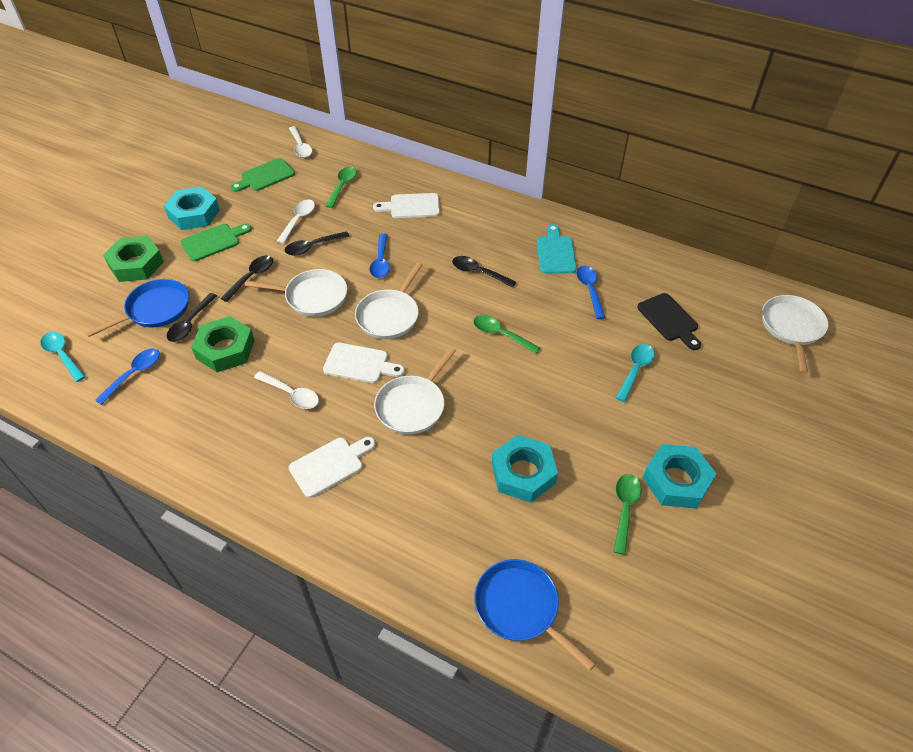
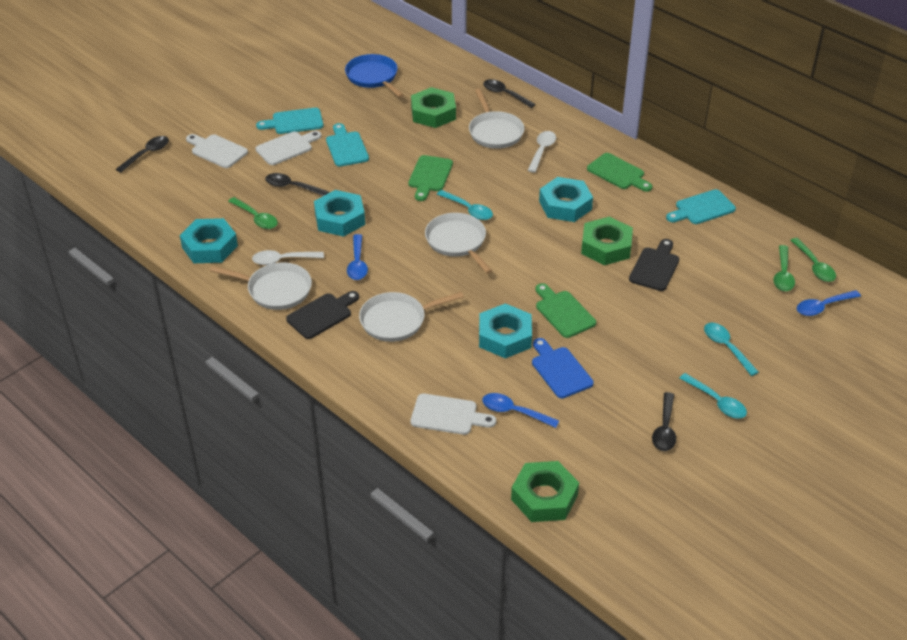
black cutting board: 1 -> 2
blue cutting board: 0 -> 1
blue pan: 2 -> 1
green cutting board: 2 -> 3
green nut: 2 -> 3
turquoise cutting board: 1 -> 3
turquoise nut: 3 -> 4
turquoise spoon: 2 -> 3
white spoon: 3 -> 2

